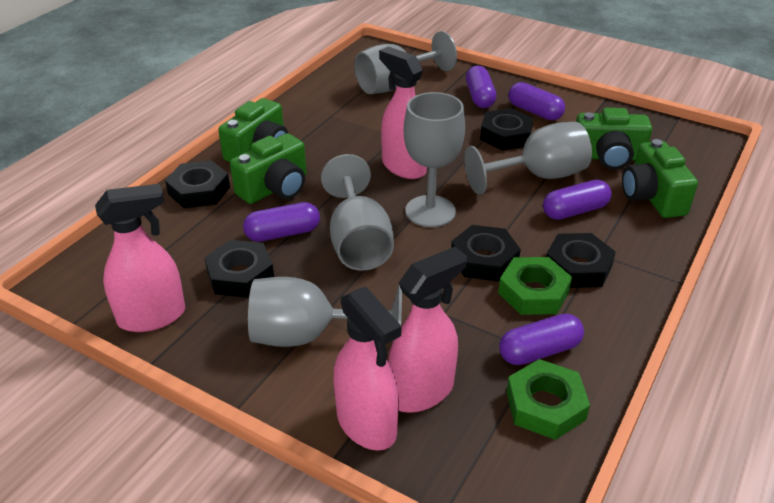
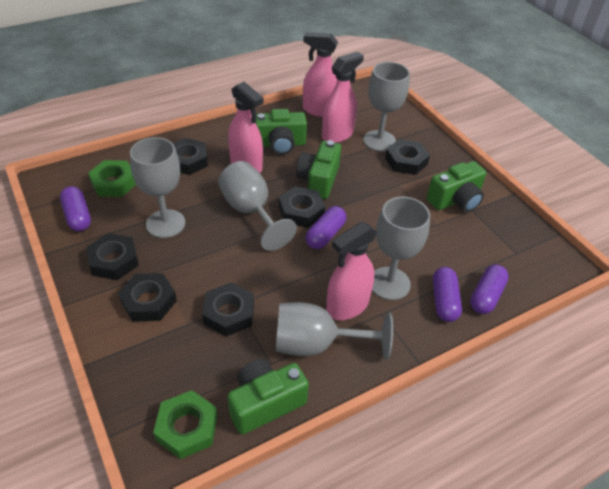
black nut: 5 -> 6
purple capsule: 5 -> 4

